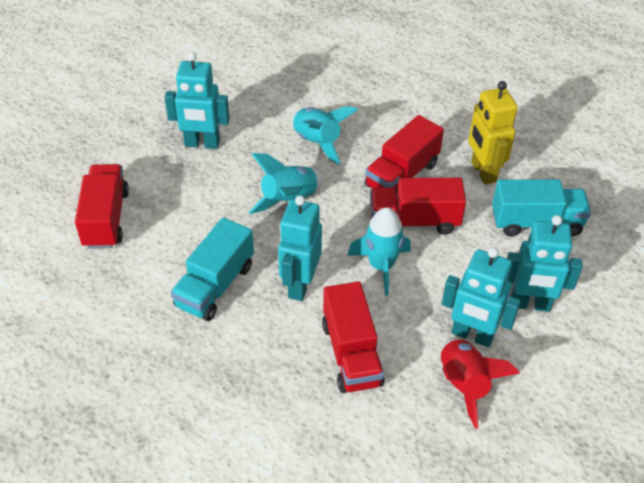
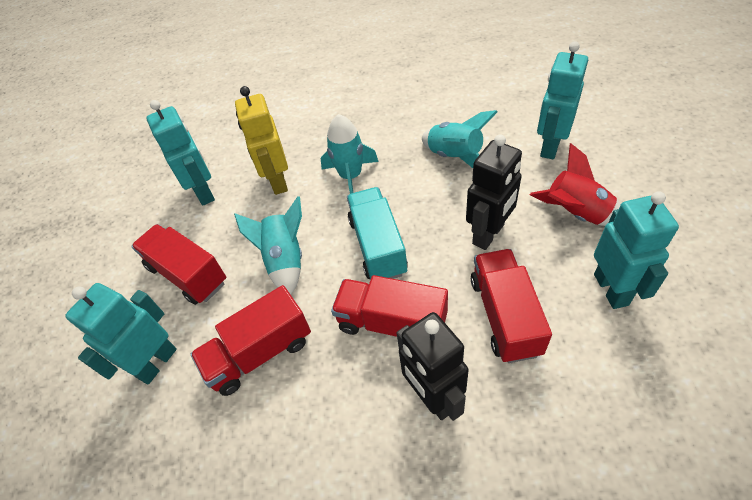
black robot: 0 -> 2
turquoise truck: 2 -> 1

